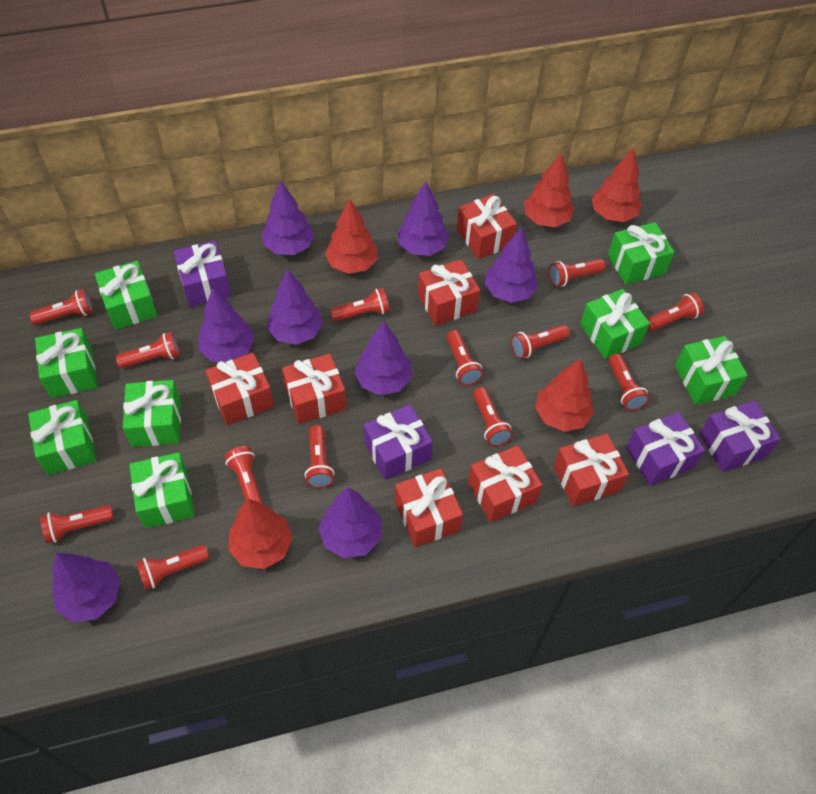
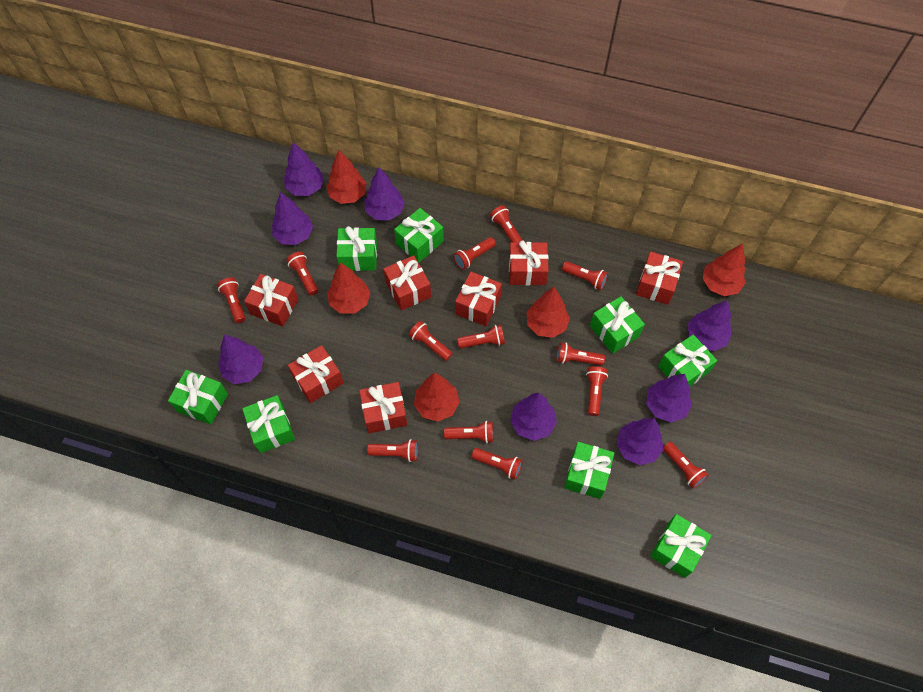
purple gift: 4 -> 0

